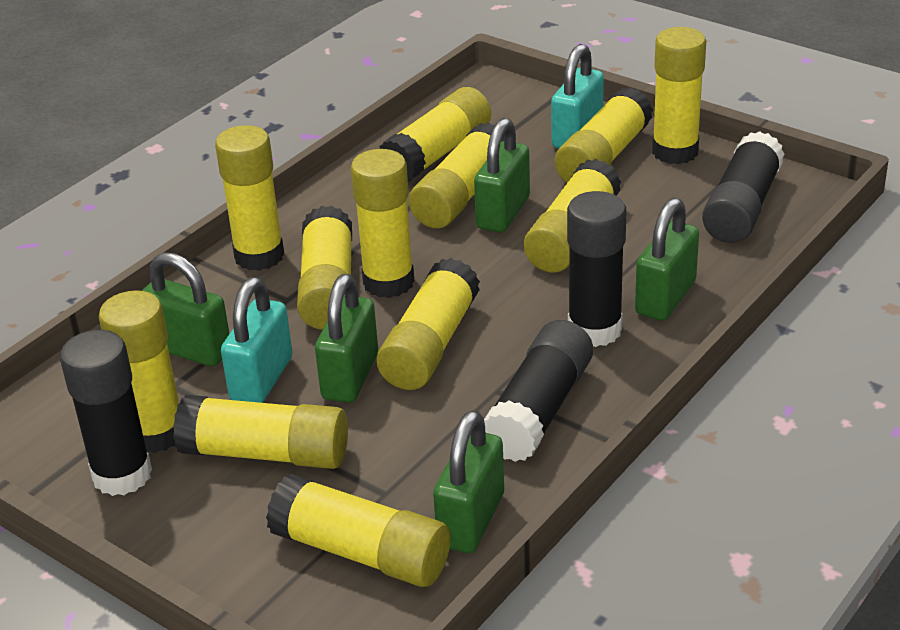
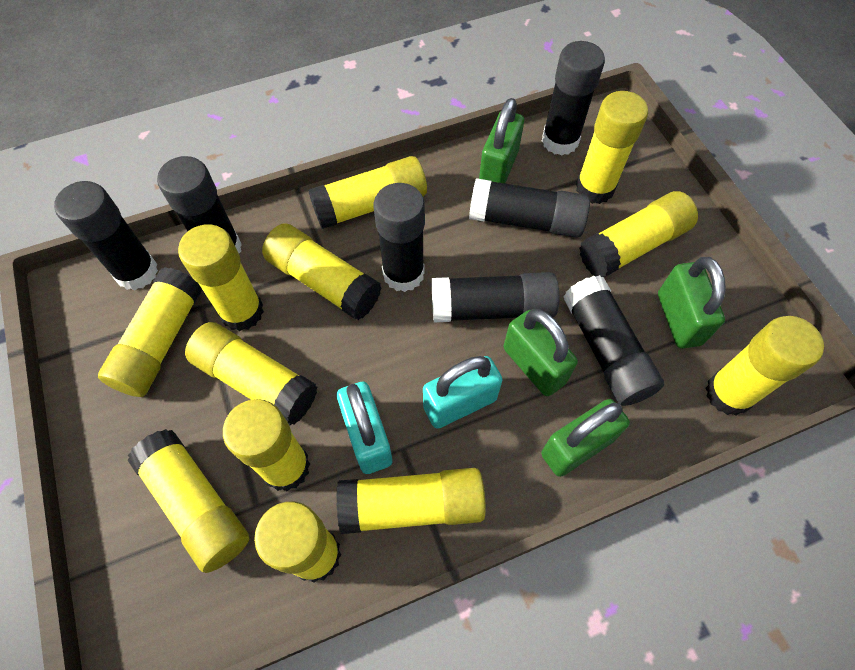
black glue stick: 4 -> 7
green padlock: 5 -> 4

